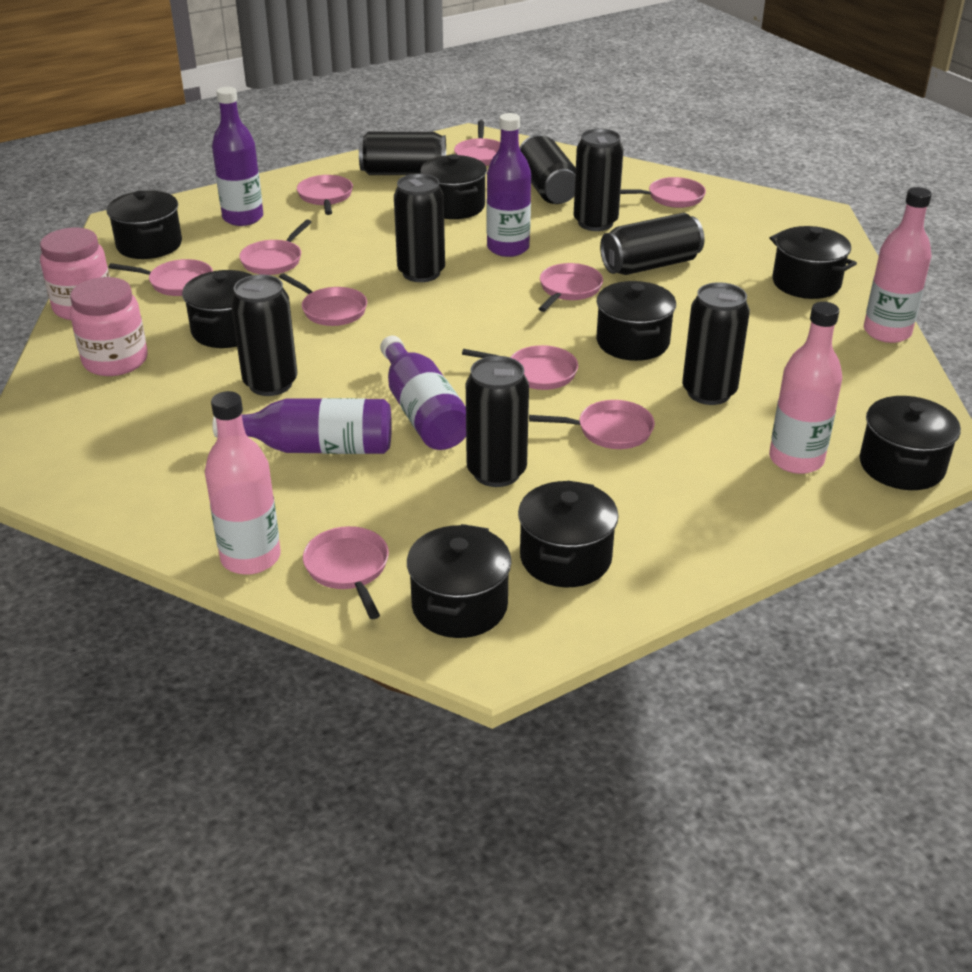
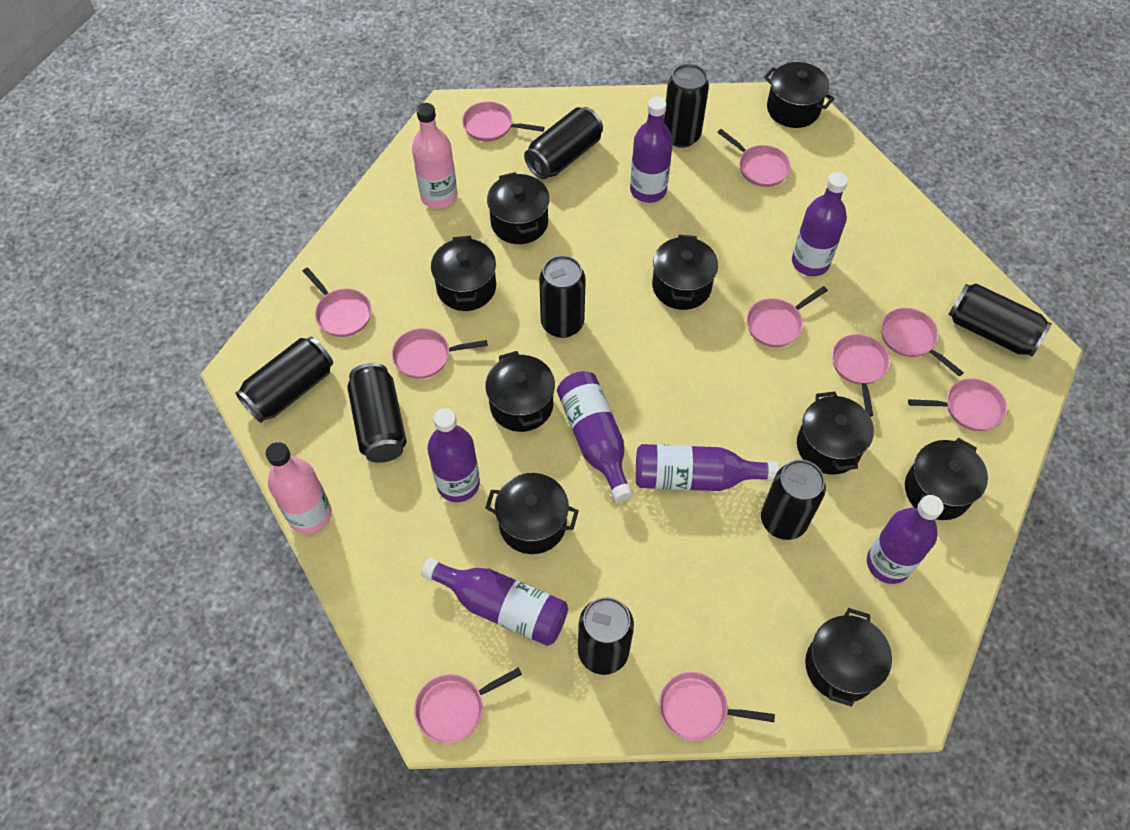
black pot: 8 -> 9
pink bottle: 3 -> 2
pink jar: 2 -> 0
purple bottle: 4 -> 7

